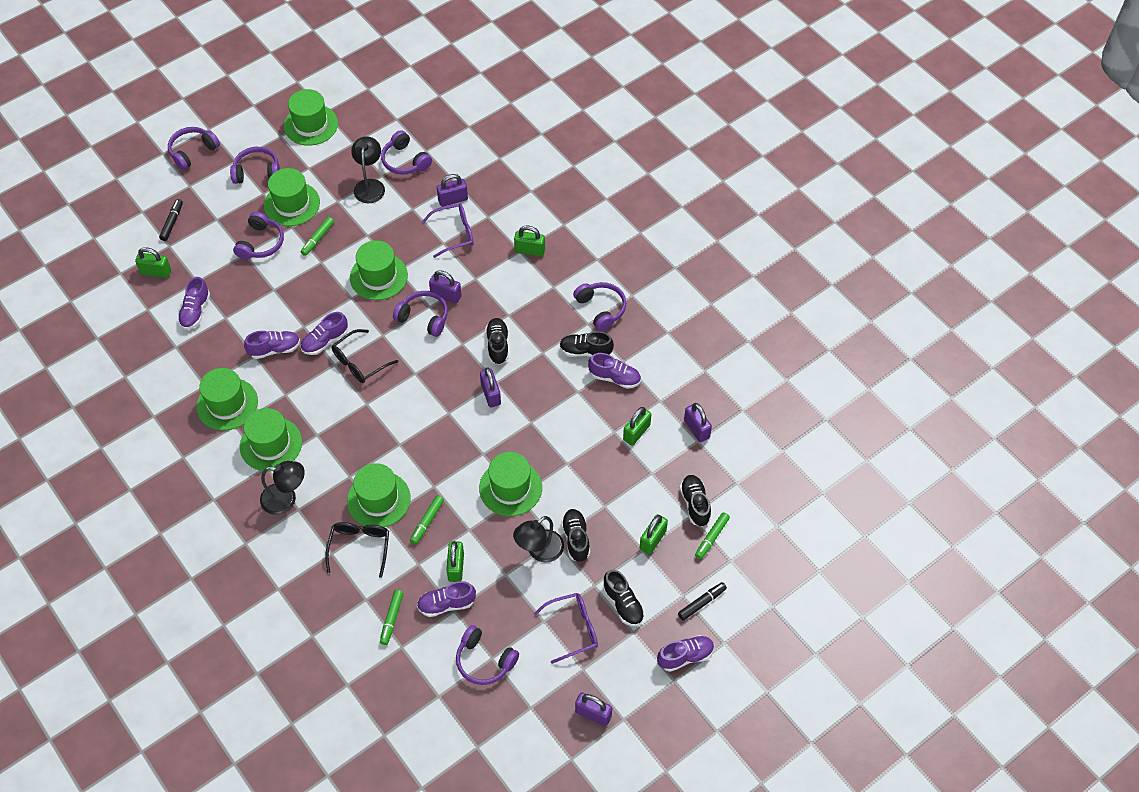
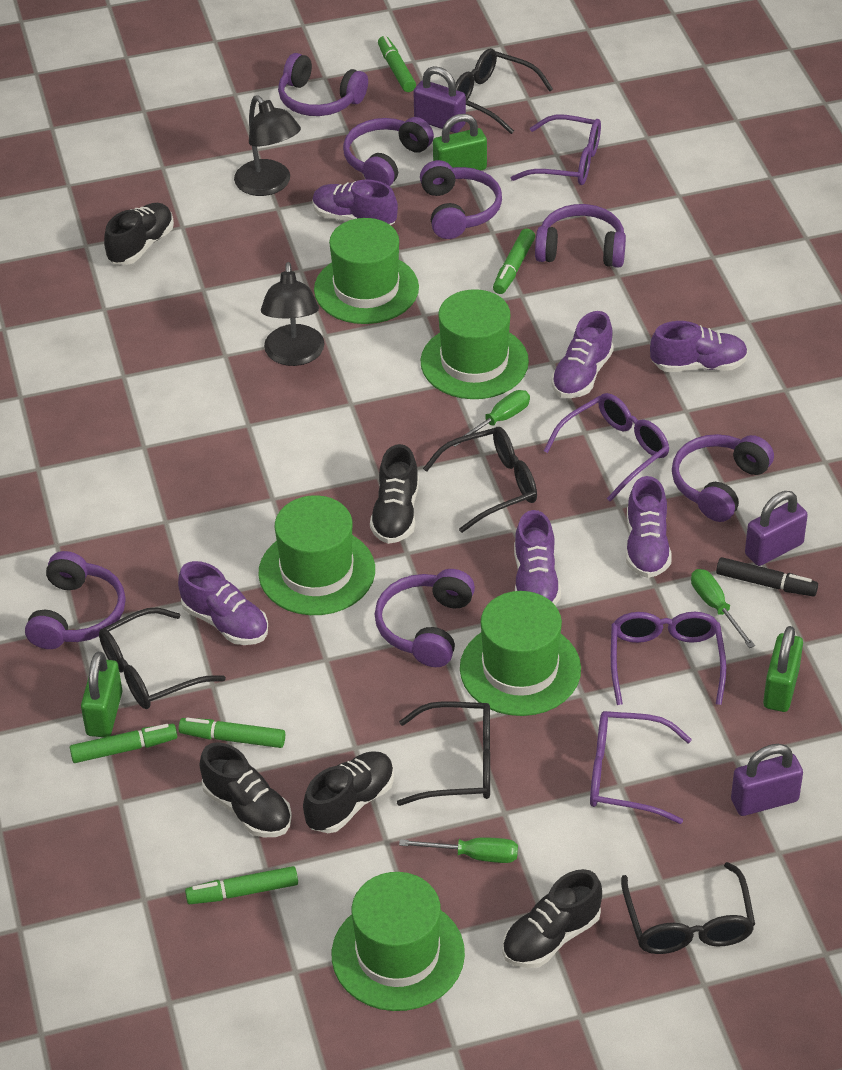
black glasses: 2 -> 5
black lamp: 3 -> 2
black marker: 2 -> 1
green hat: 7 -> 5
green marker: 4 -> 5
green padlock: 5 -> 3
green screwdriver: 0 -> 3
purple glasses: 2 -> 4
purple padlock: 5 -> 3

